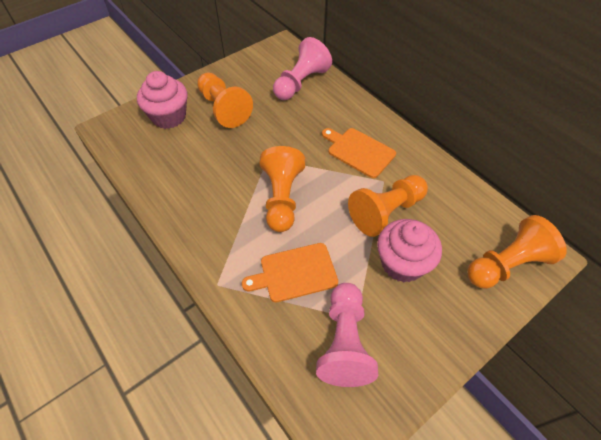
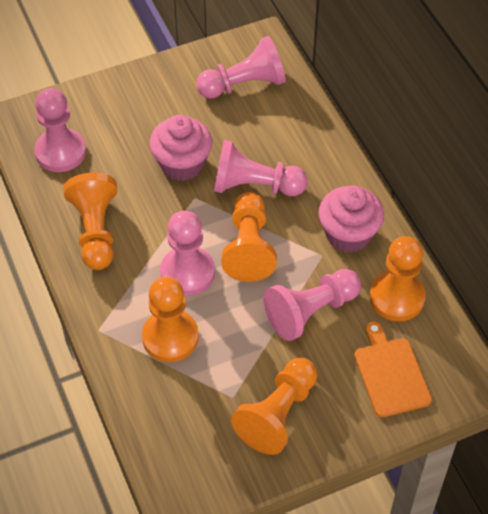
orange cutting board: 2 -> 1
orange pawn: 4 -> 5
pink pawn: 2 -> 5

